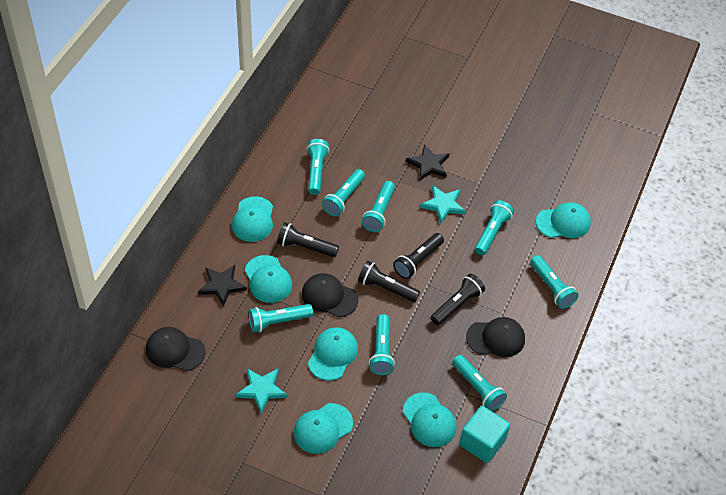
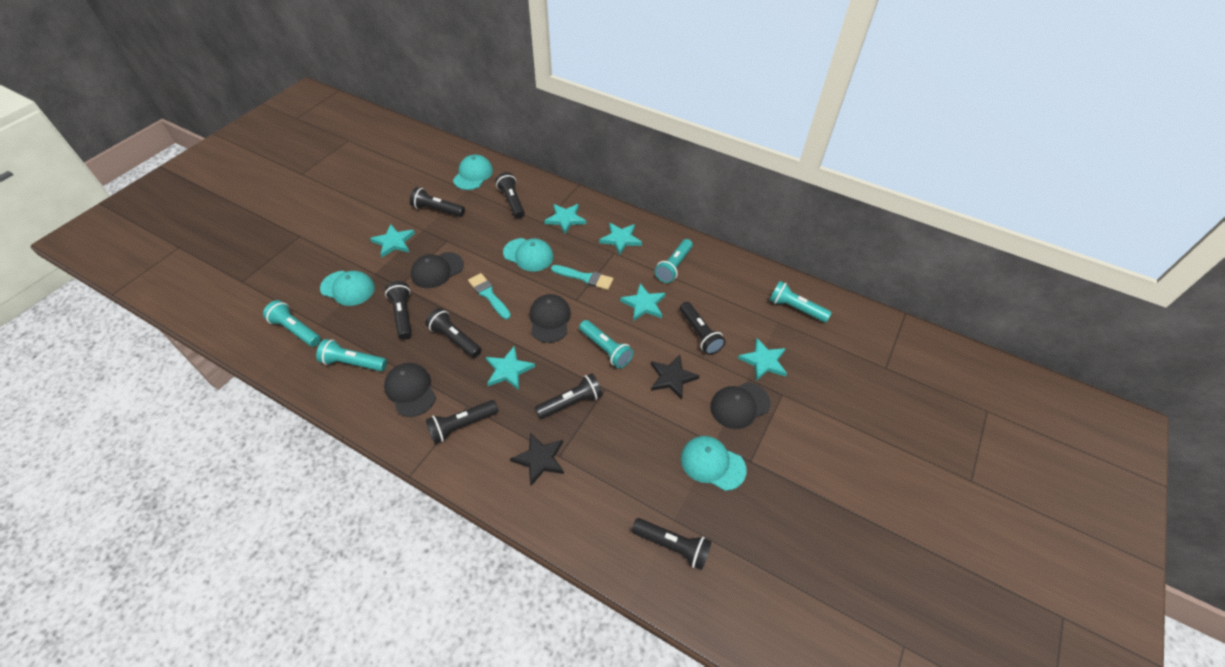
black cap: 3 -> 4
black flashlight: 4 -> 8
turquoise brush: 0 -> 2
turquoise cap: 6 -> 4
turquoise cube: 1 -> 0
turquoise flashlight: 8 -> 5
turquoise star: 2 -> 6

